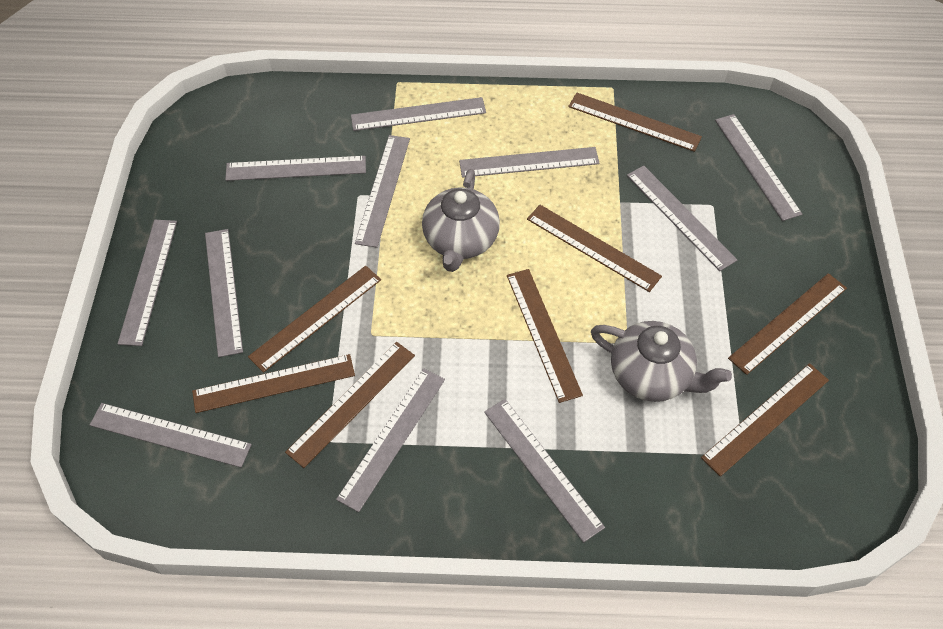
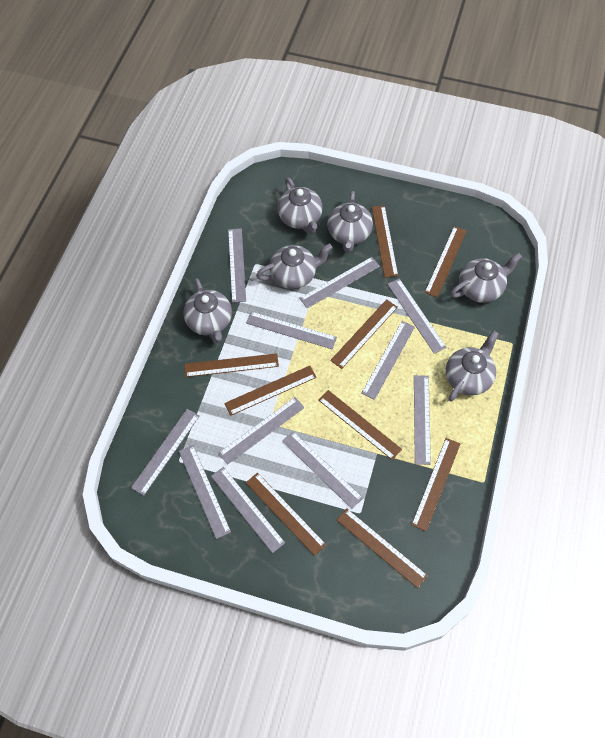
brown ruler: 8 -> 9
grey teapot: 2 -> 6

